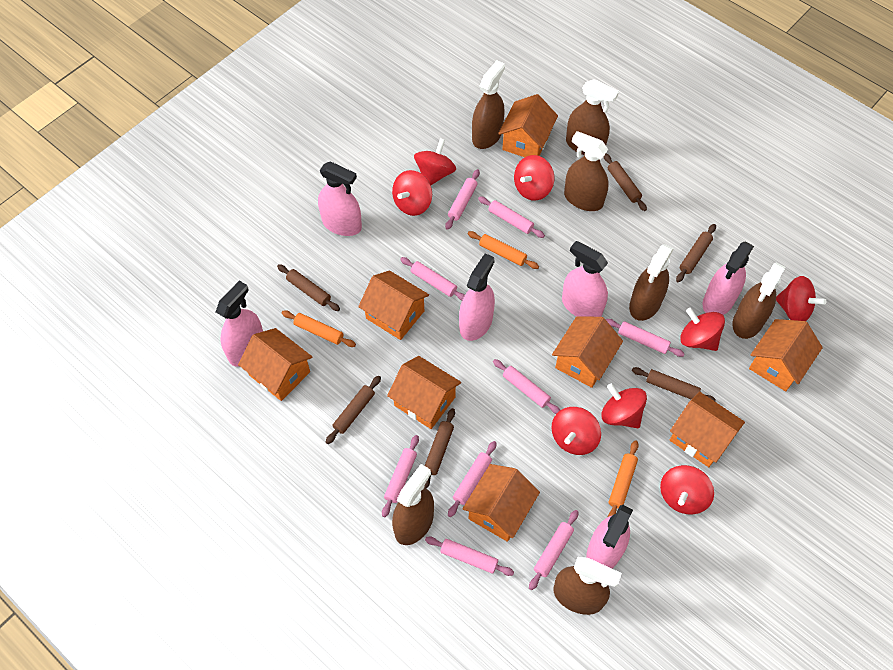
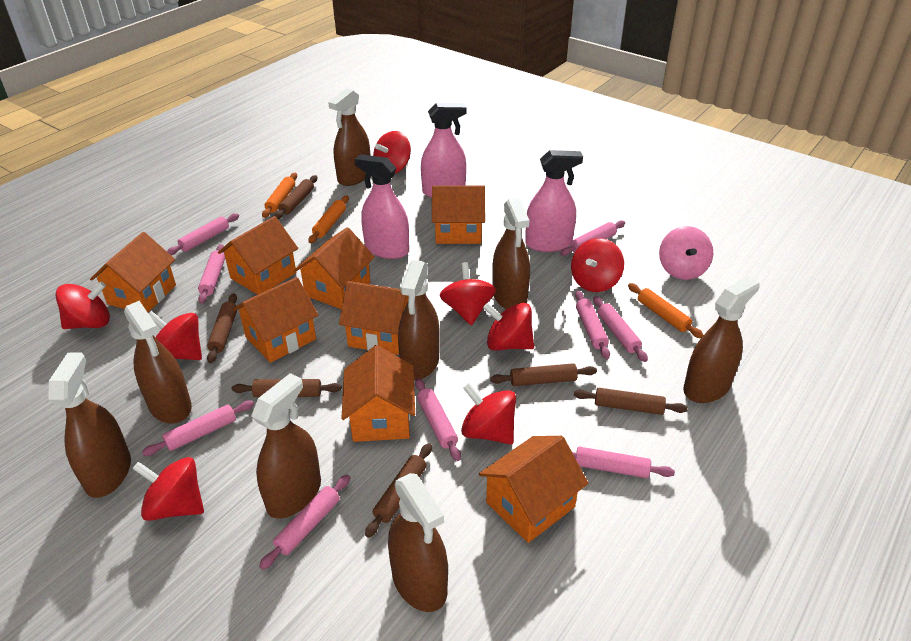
brown spray bottle: 7 -> 8
pink spinning top: 0 -> 1
pink spray bottle: 6 -> 3

